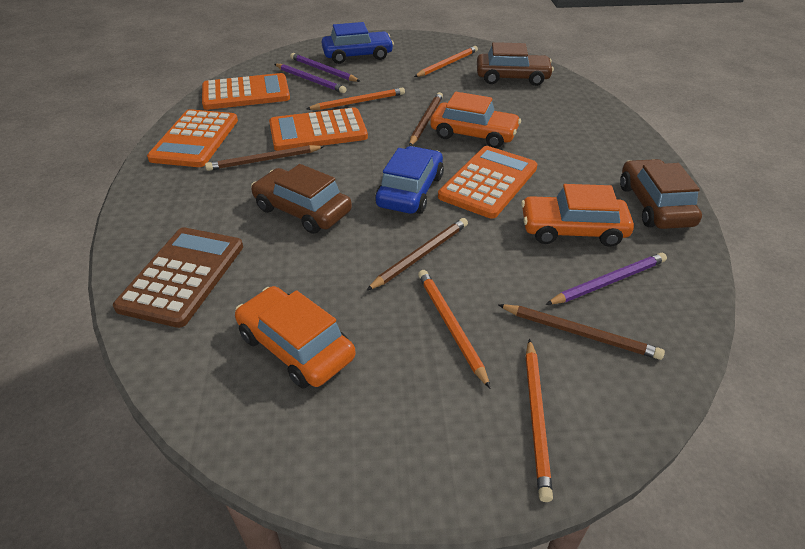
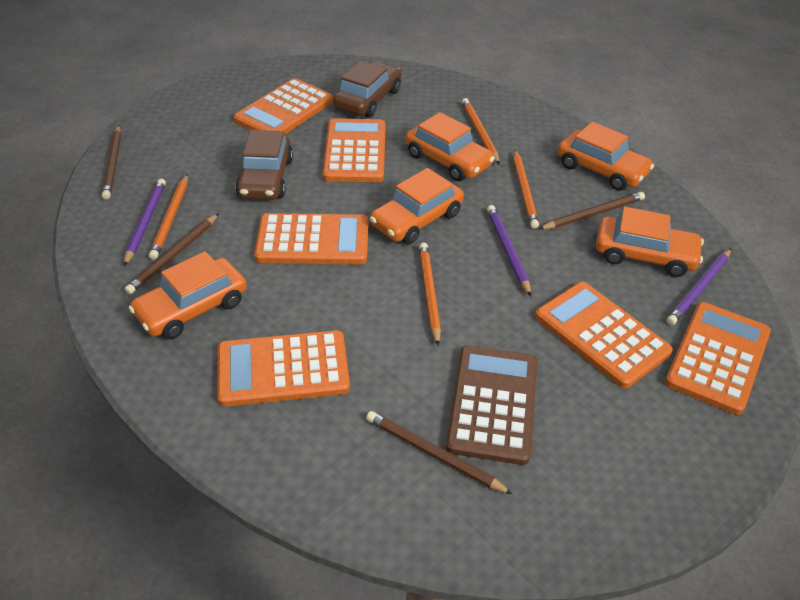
blue car: 2 -> 0
brown car: 3 -> 2
orange calculator: 4 -> 6
orange car: 3 -> 5

